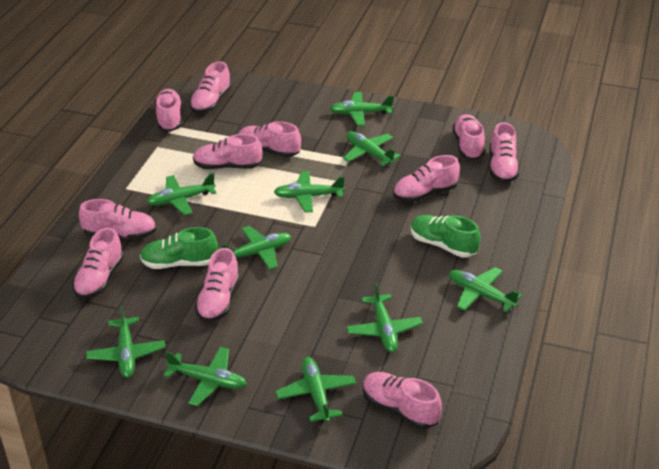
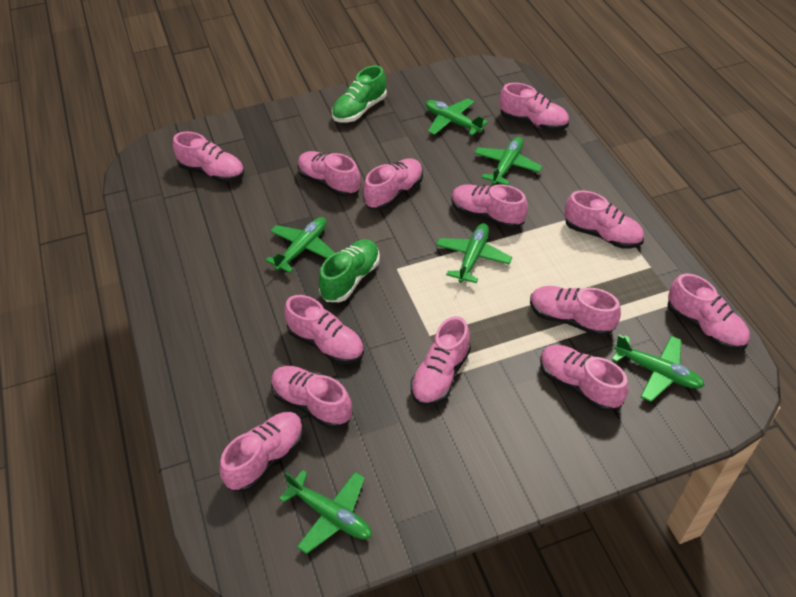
green plane: 10 -> 6
pink shoe: 11 -> 13

